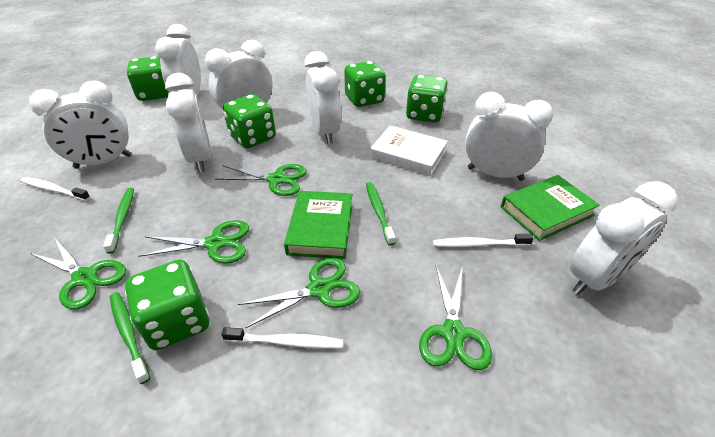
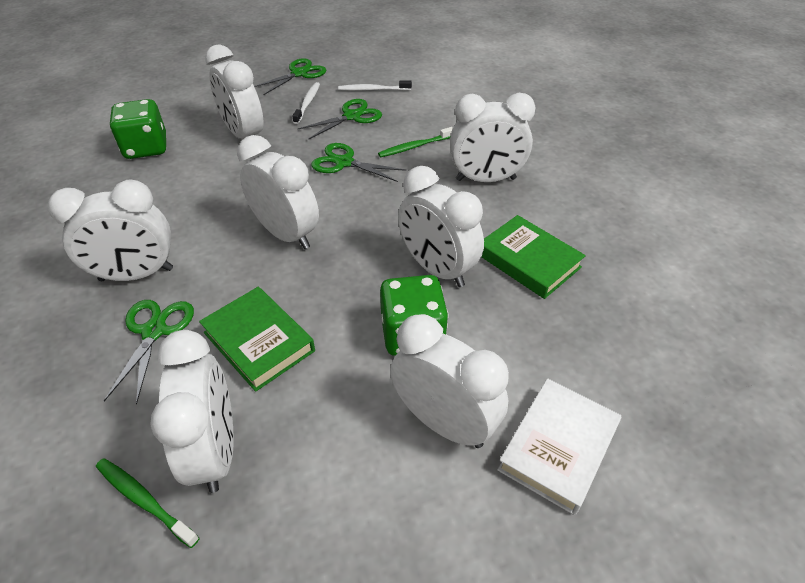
green dice: 5 -> 2
green scissors: 5 -> 4
green toothbrush: 3 -> 2
white toothbrush: 3 -> 2

